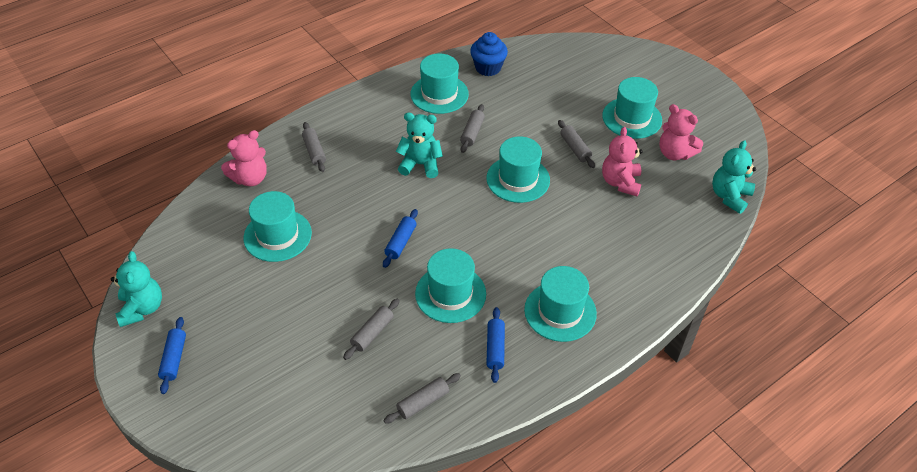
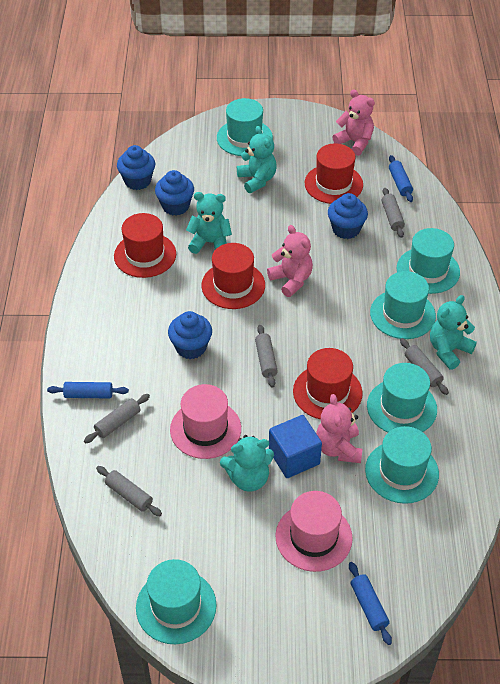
blue cube: 0 -> 1
blue cupcake: 1 -> 4
pink hat: 0 -> 2
red hat: 0 -> 4
turquoise teddy bear: 3 -> 4

